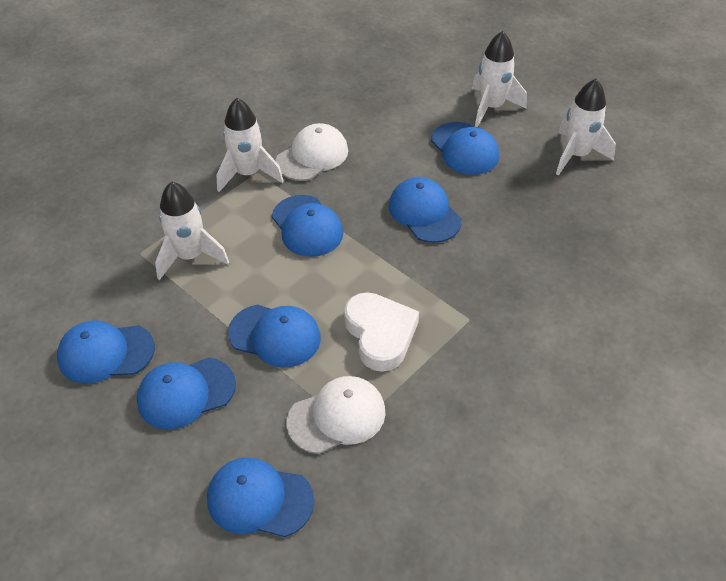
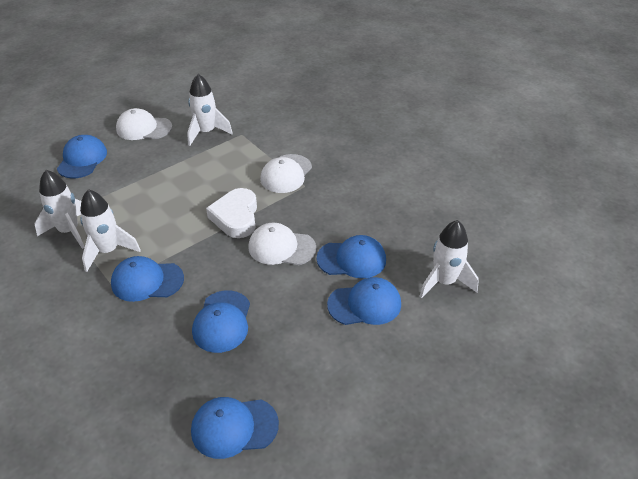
blue cap: 7 -> 6
white cap: 2 -> 3

